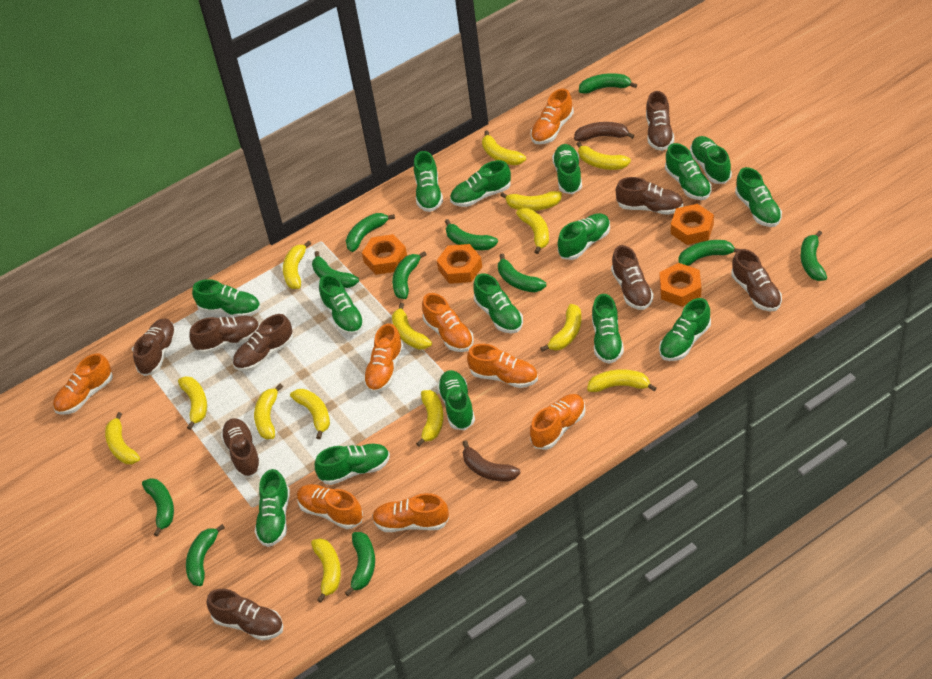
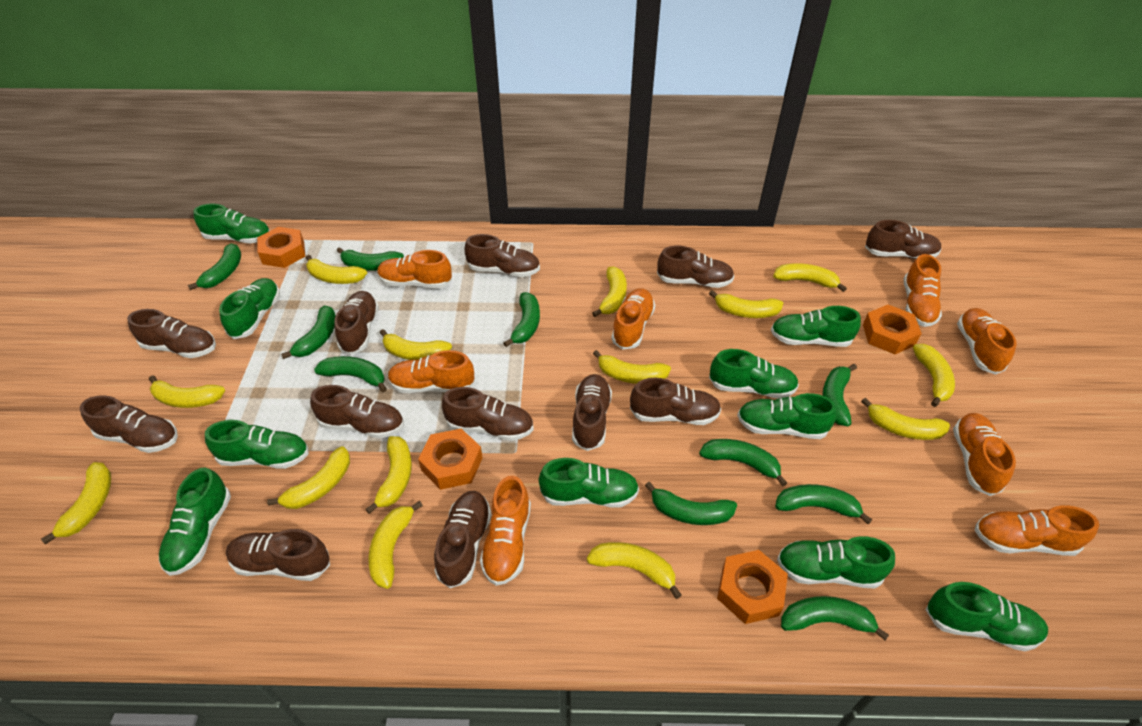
brown banana: 2 -> 0
brown shoe: 9 -> 12
green banana: 11 -> 10
green shoe: 15 -> 10

